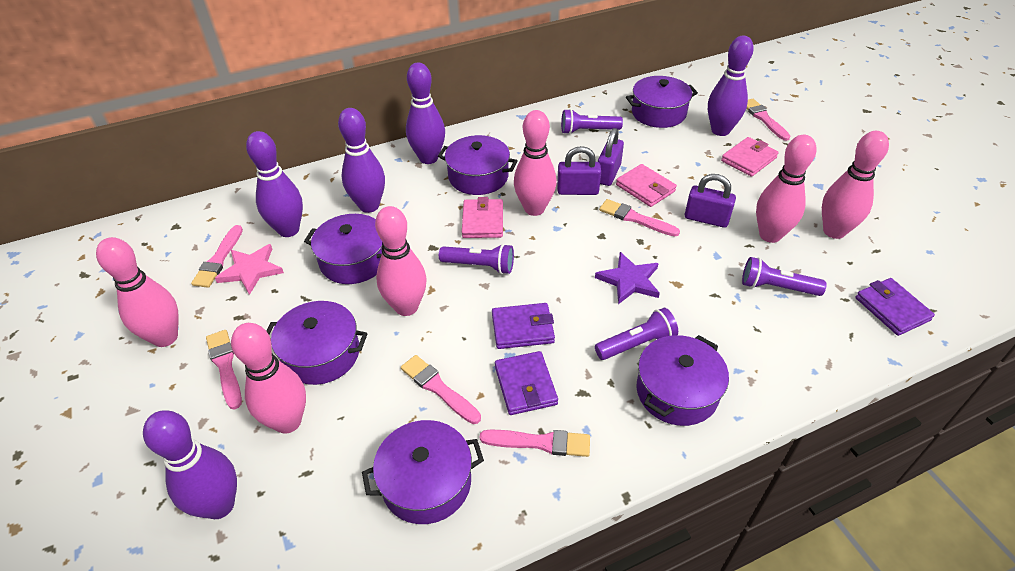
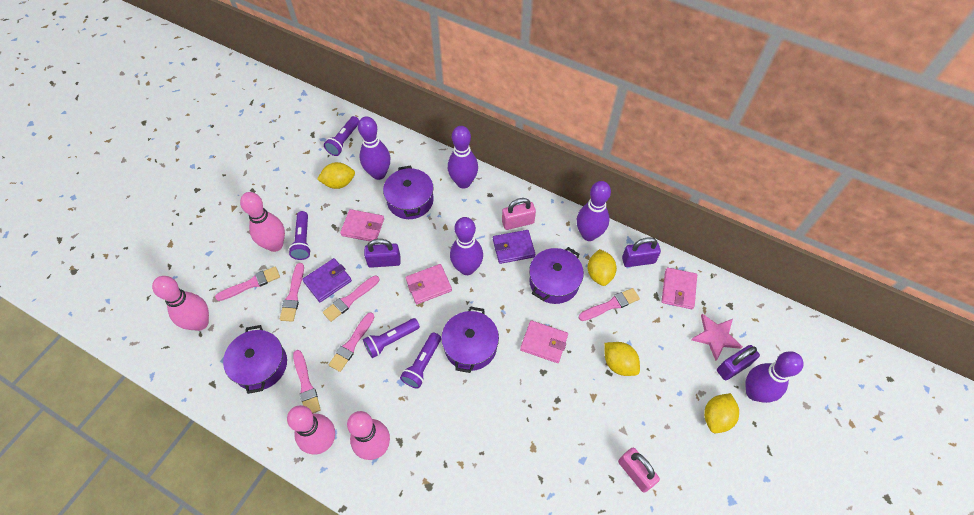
pink bowling pin: 6 -> 4
pink padlock: 0 -> 2
pink wallet: 3 -> 4
purple pot: 6 -> 4
purple star: 1 -> 0
purple wallet: 3 -> 2
yellow lemon: 0 -> 4

